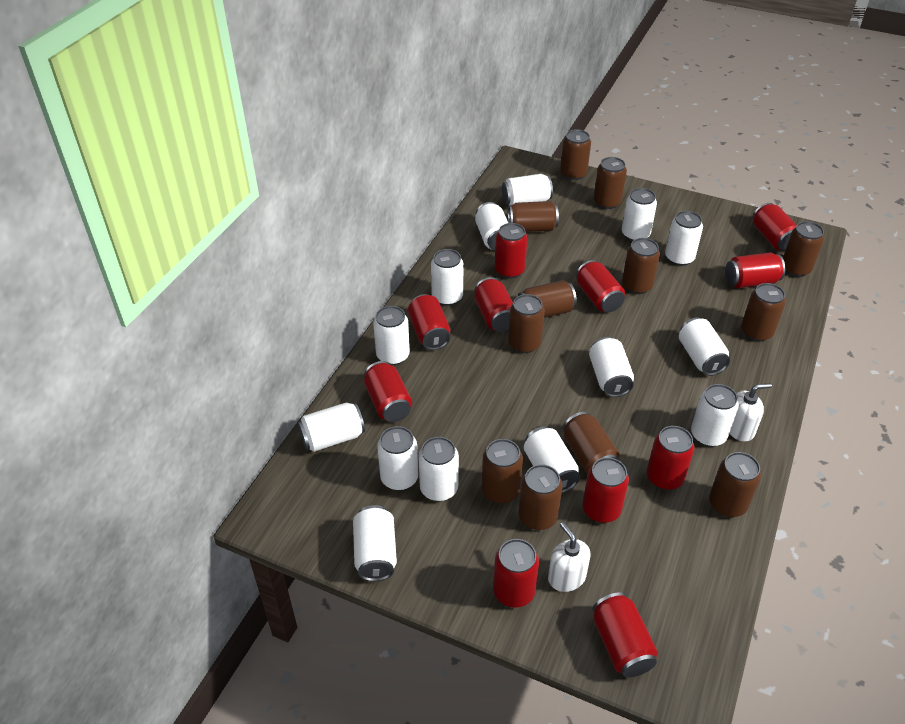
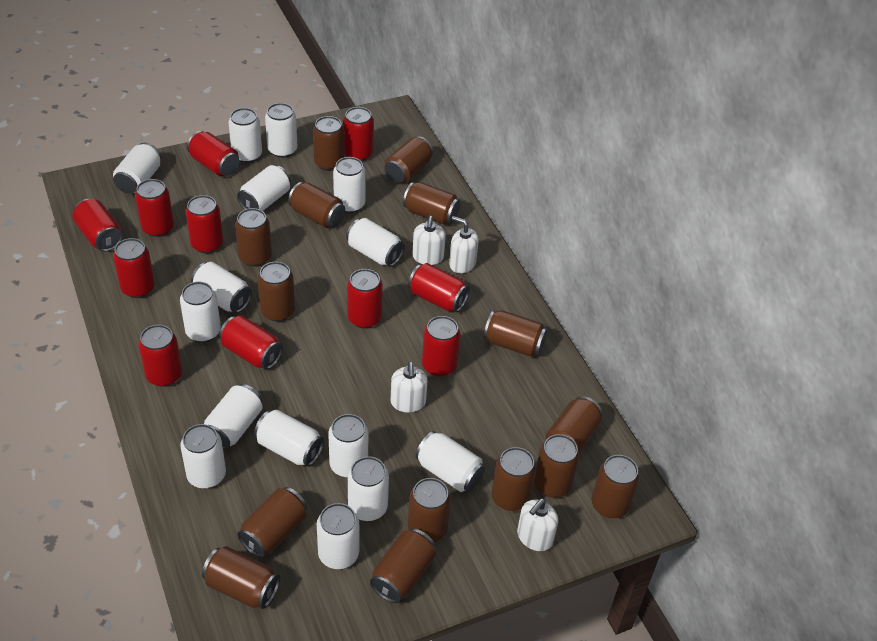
brown can: 12 -> 15
white can: 14 -> 15
white soap dispenser: 2 -> 4

